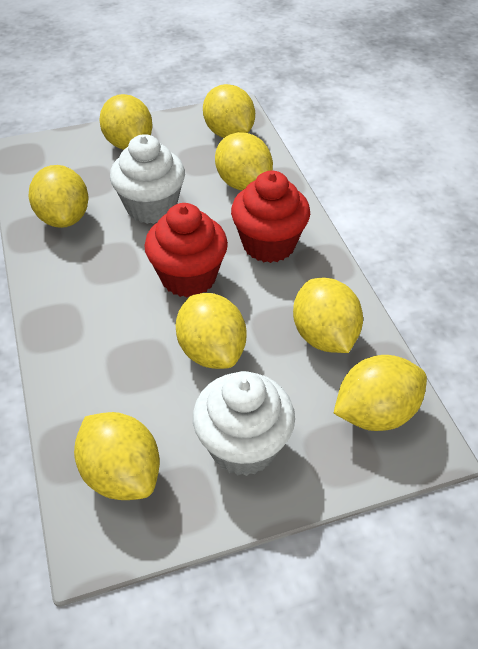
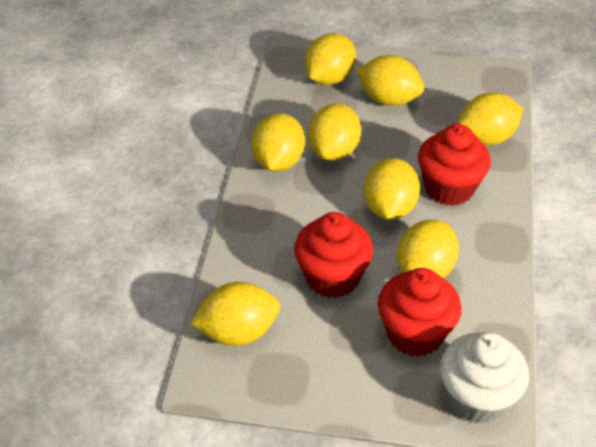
red cupcake: 2 -> 3
white cupcake: 2 -> 1

